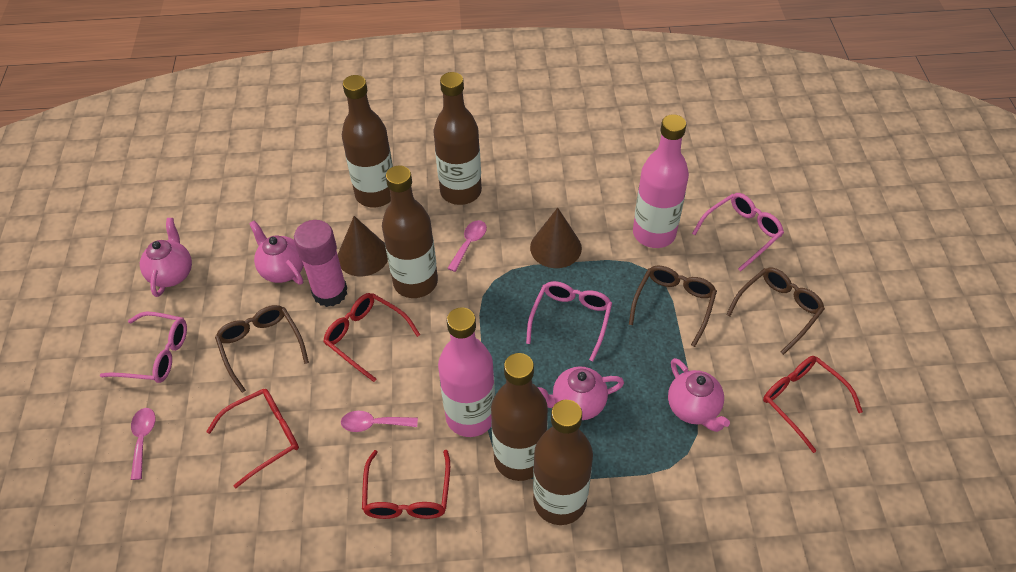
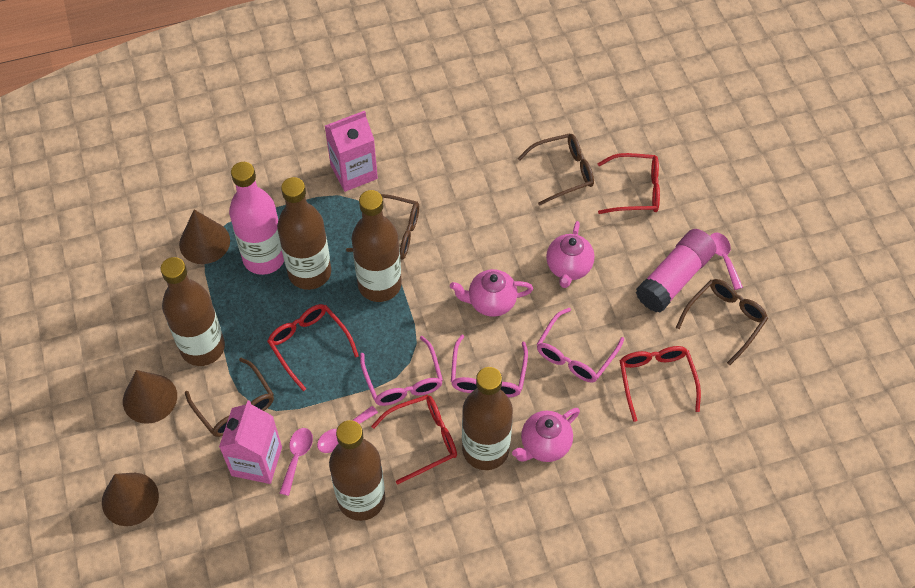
brown cone: 2 -> 3
brown glasses: 3 -> 4
pink bottle: 2 -> 1
pink carton: 0 -> 2
pink teapot: 4 -> 3

